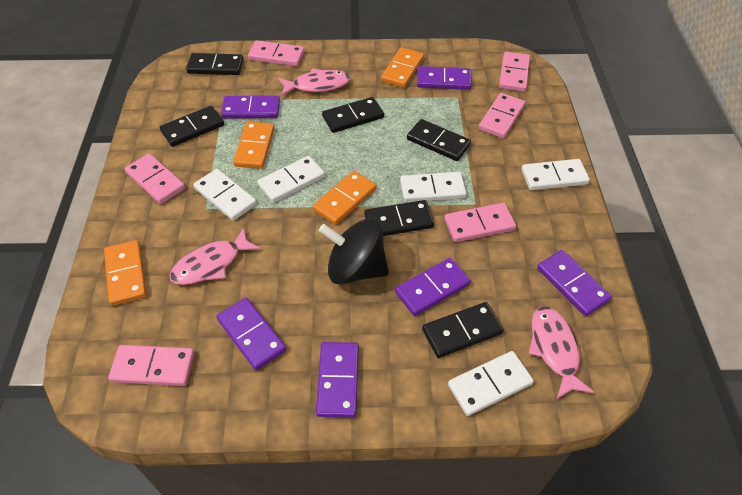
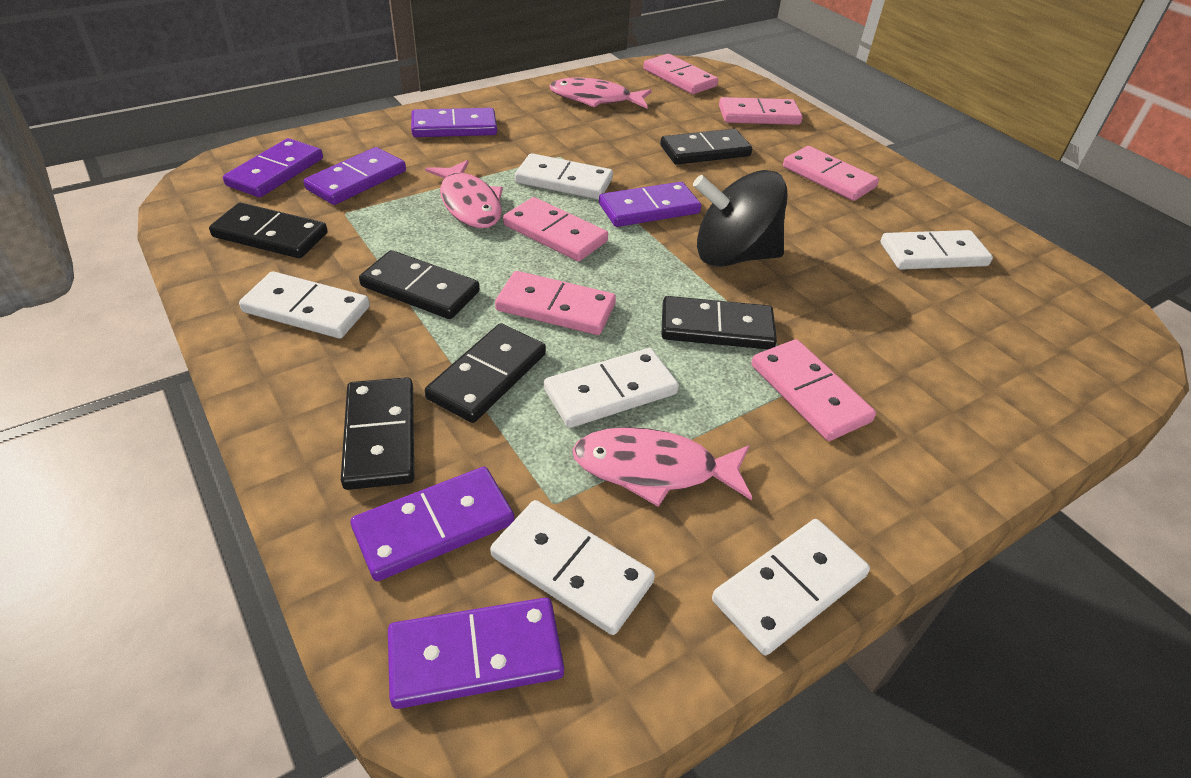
orange domino: 4 -> 0
white domino: 5 -> 6

